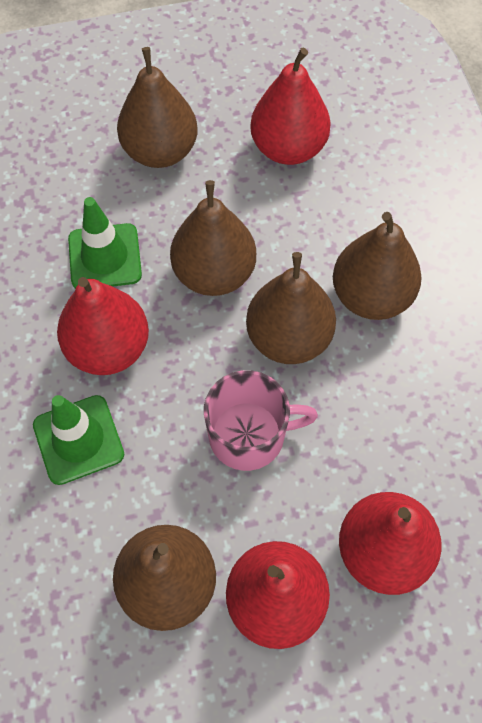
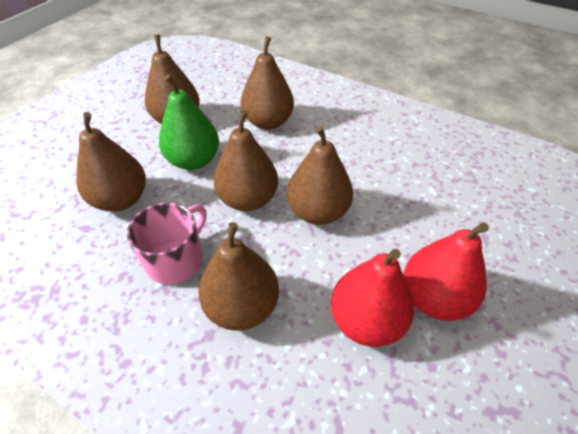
brown pear: 5 -> 6
green pear: 0 -> 1
green traffic cone: 2 -> 0
red pear: 4 -> 2

